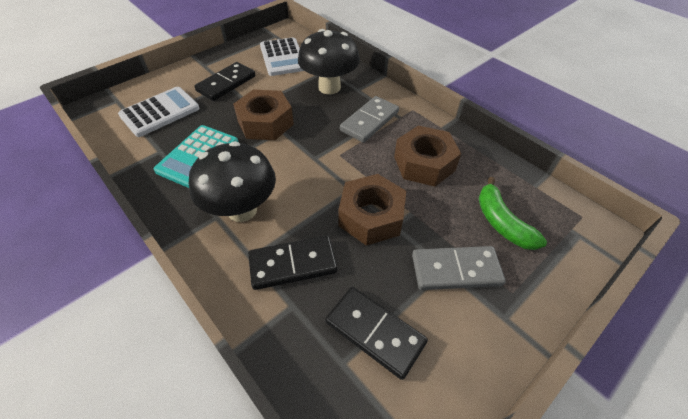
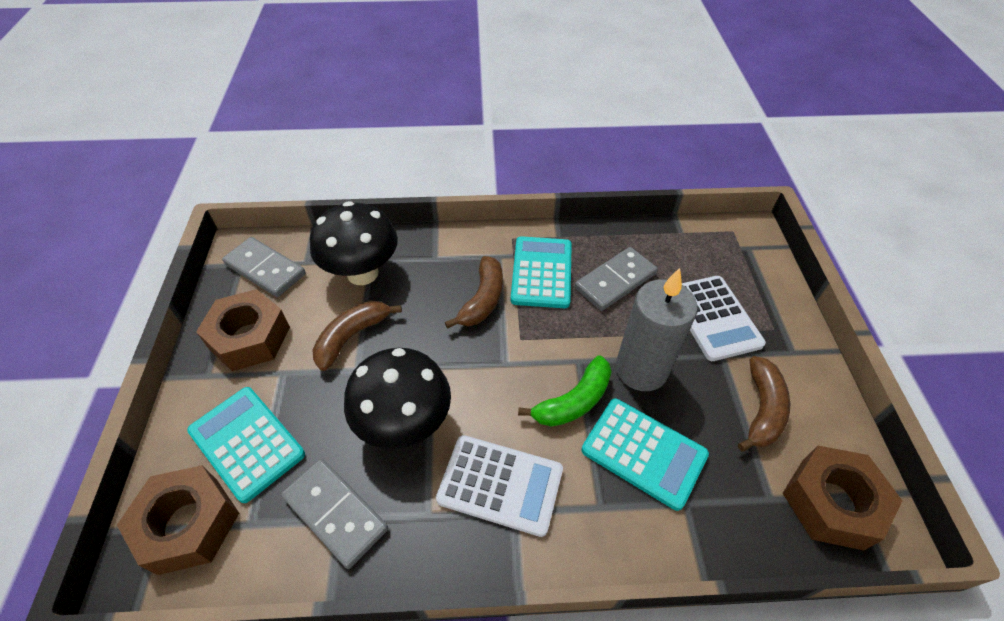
black domino: 3 -> 0
brown banana: 0 -> 3
grey candle: 0 -> 1
grey domino: 2 -> 3
turquoise calculator: 1 -> 3

